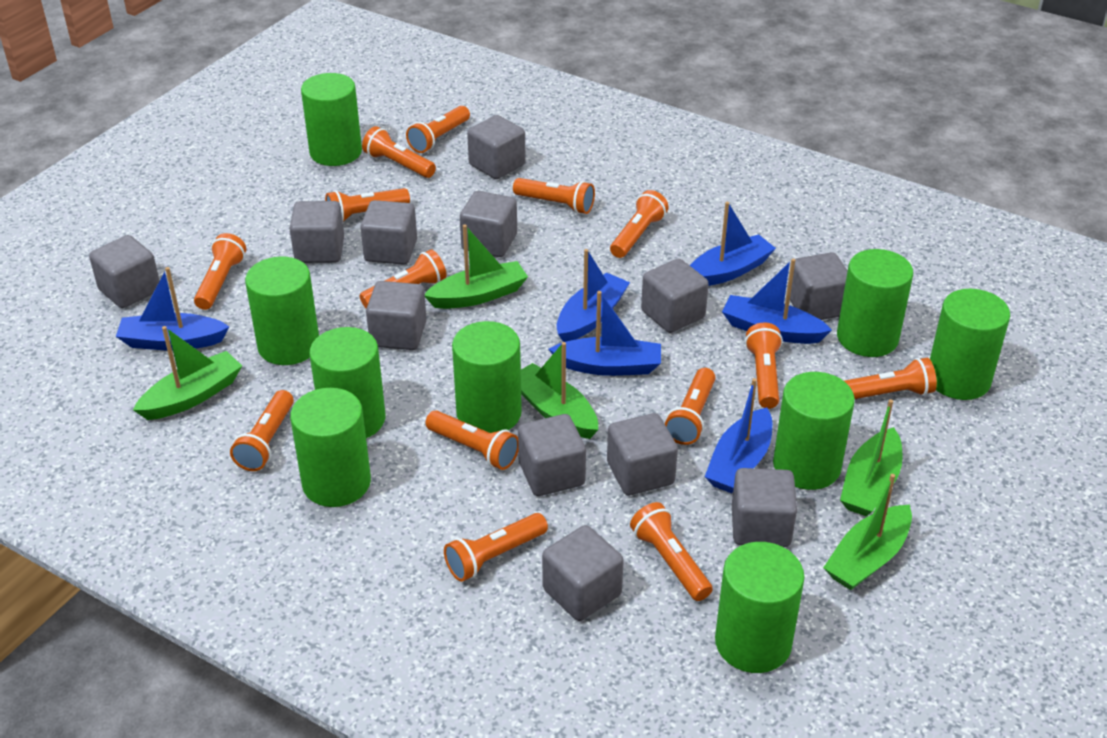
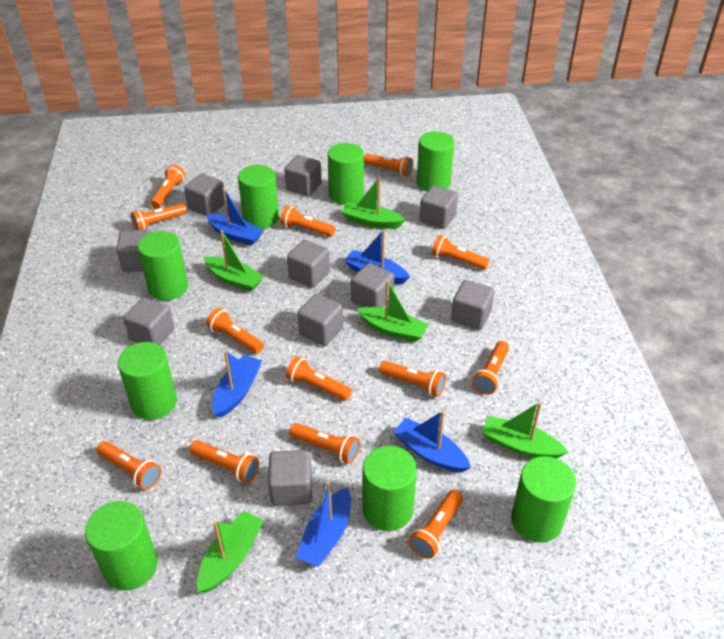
blue boat: 6 -> 5
green cylinder: 9 -> 8
grey cube: 12 -> 10
orange flashlight: 14 -> 13

